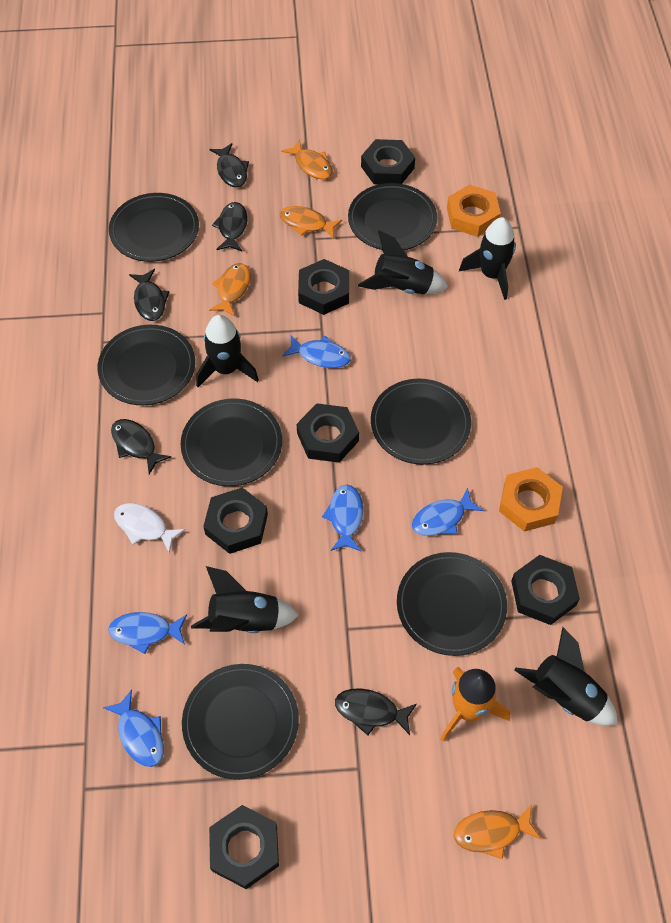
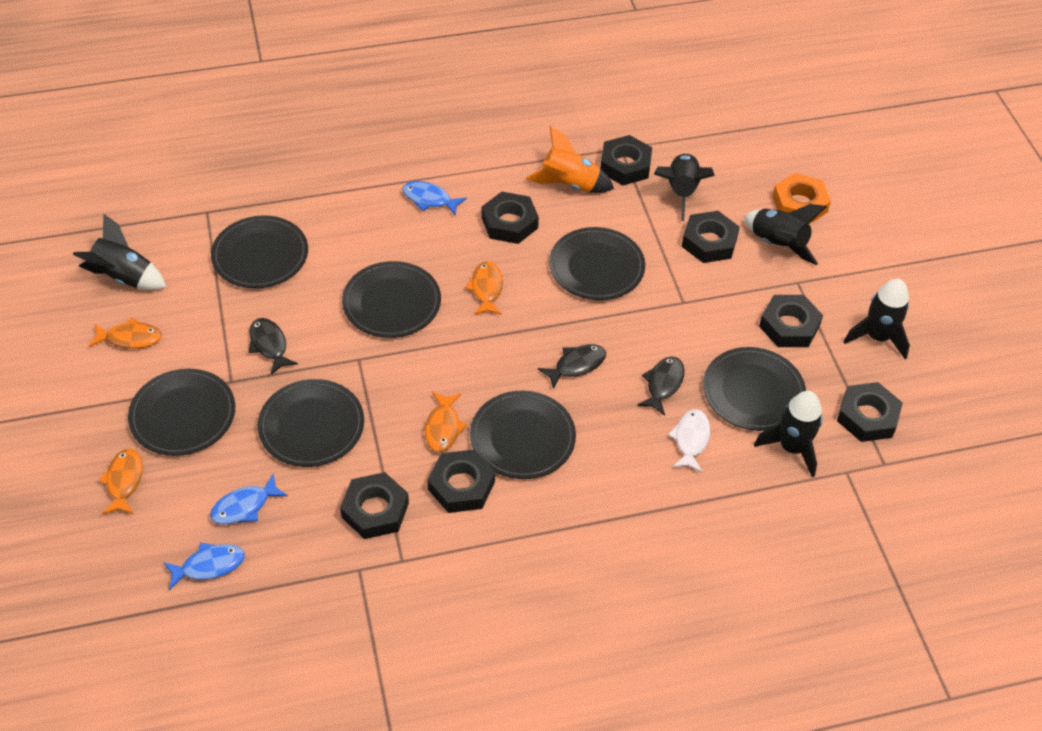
black fish: 5 -> 3
black nut: 6 -> 7
blue fish: 5 -> 3
orange nut: 2 -> 1

